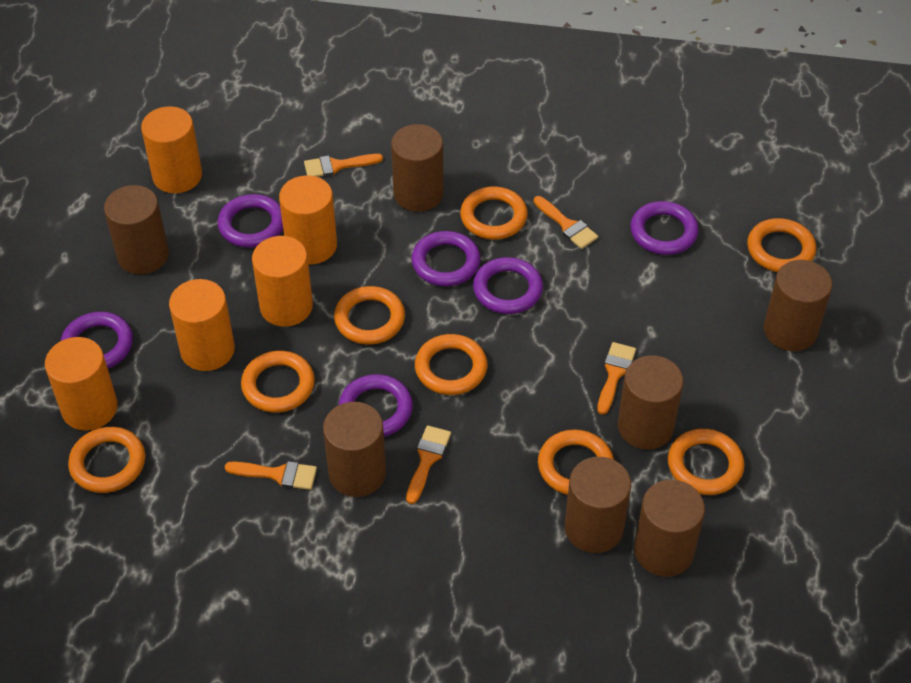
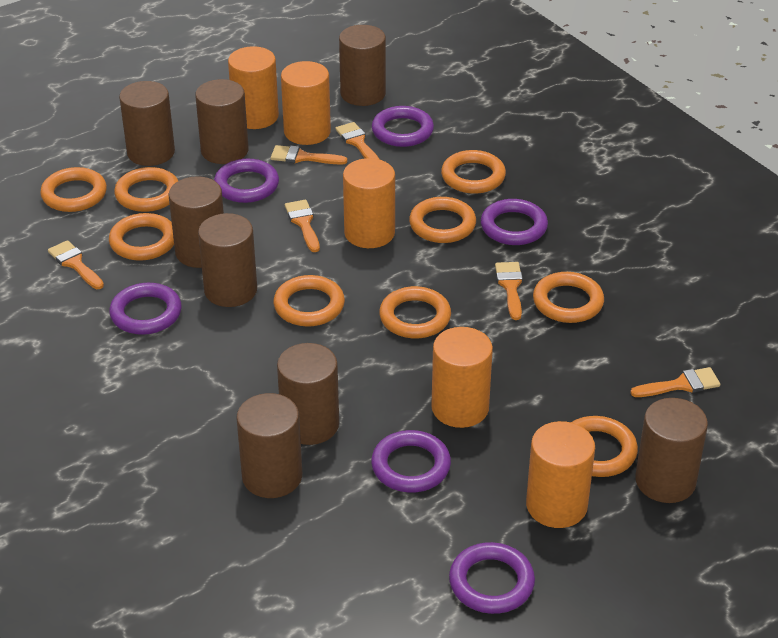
brown cylinder: 7 -> 8
orange brush: 5 -> 6
orange ring: 8 -> 9

